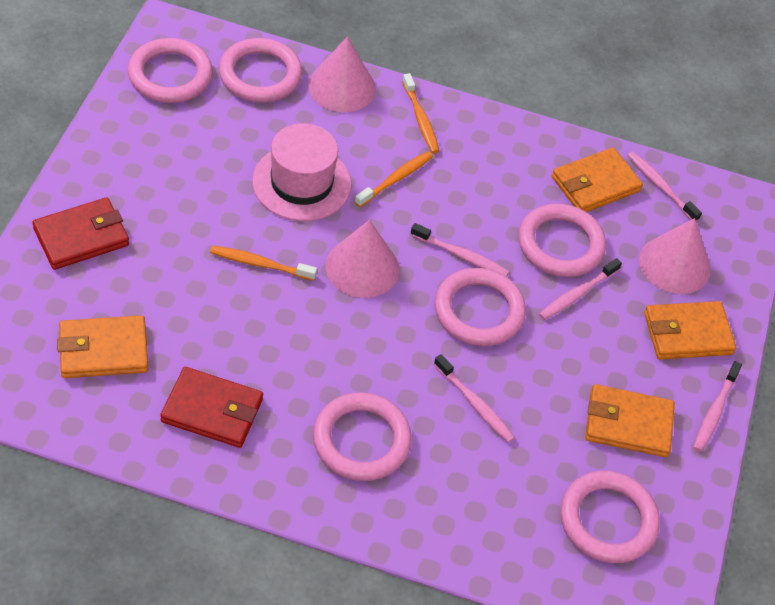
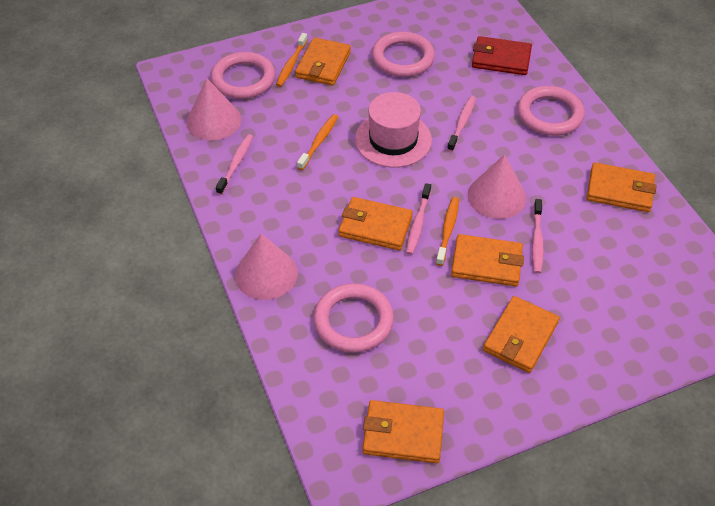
orange wallet: 4 -> 6
pink ring: 6 -> 4
pink toothbrush: 5 -> 4
red wallet: 2 -> 1

